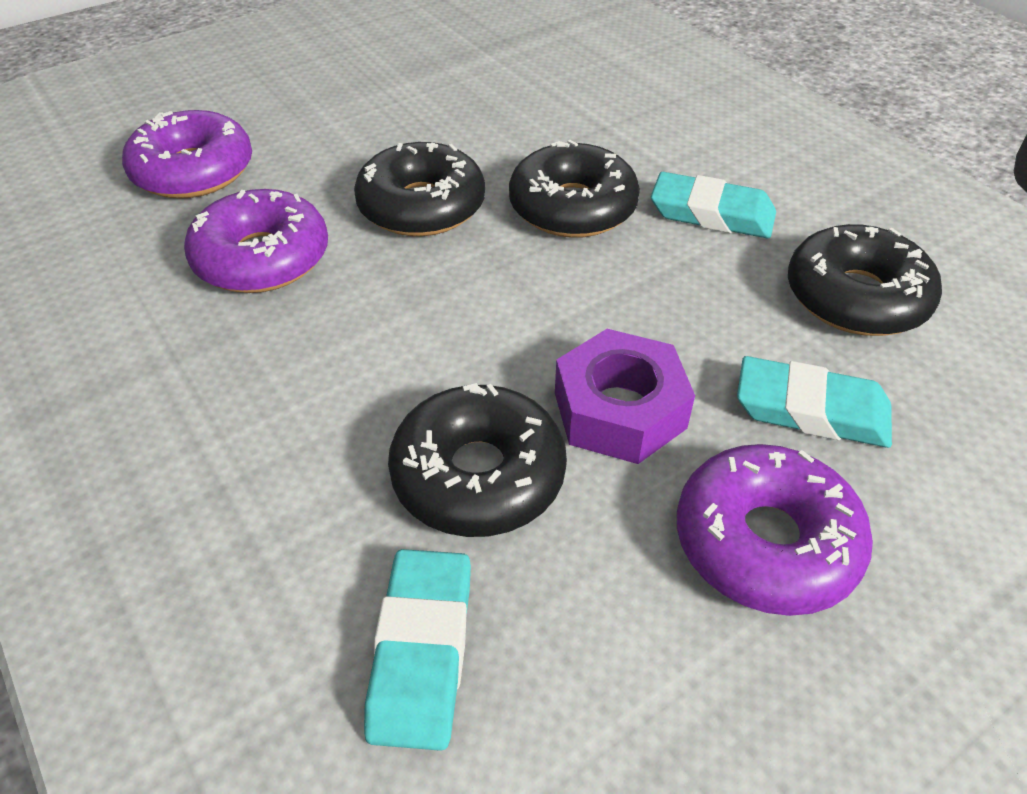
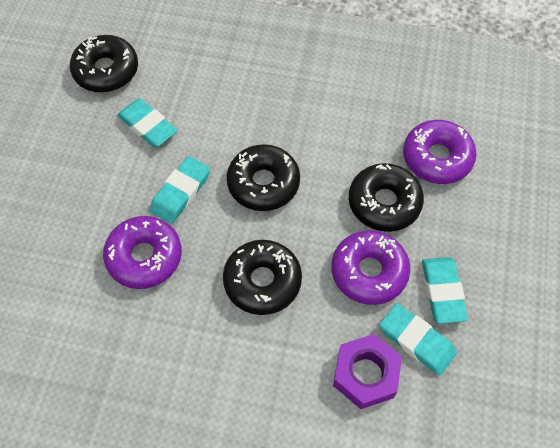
turquoise eraser: 3 -> 4

